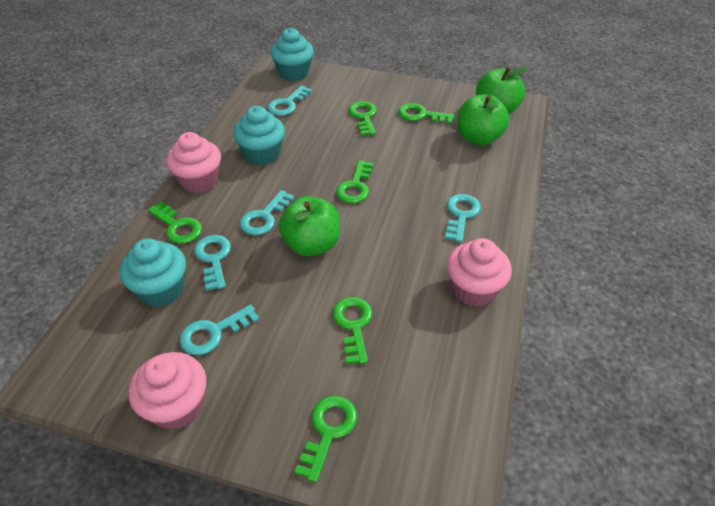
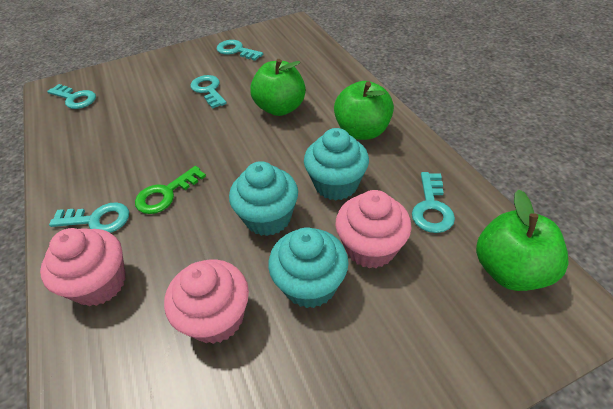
green key: 6 -> 1

